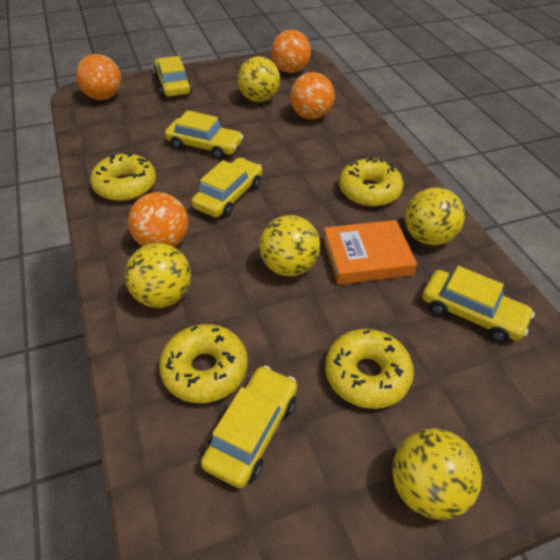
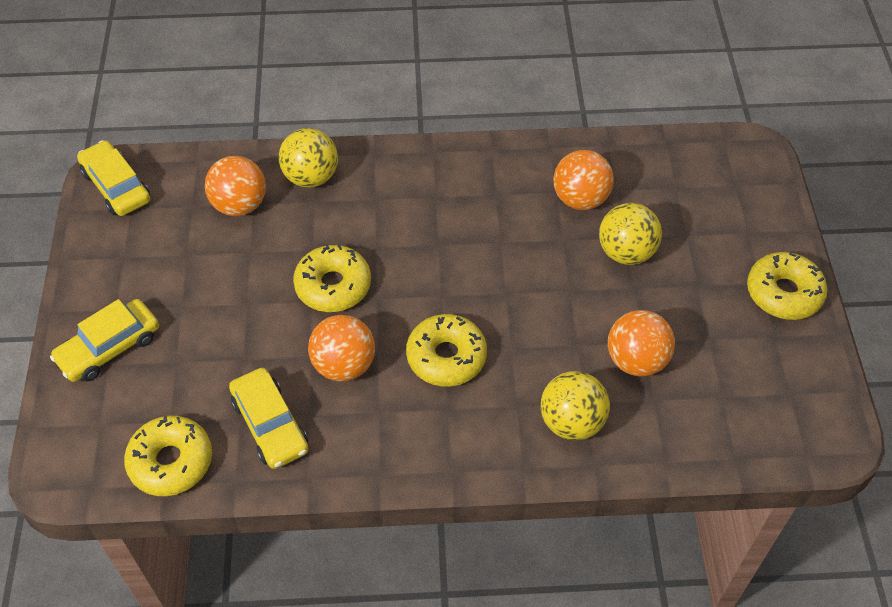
orange book: 1 -> 0
yellow ball: 5 -> 3
yellow car: 5 -> 3

